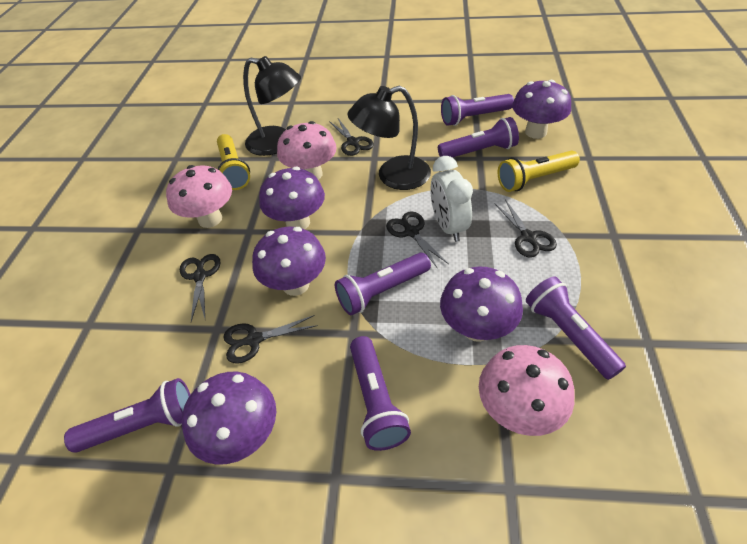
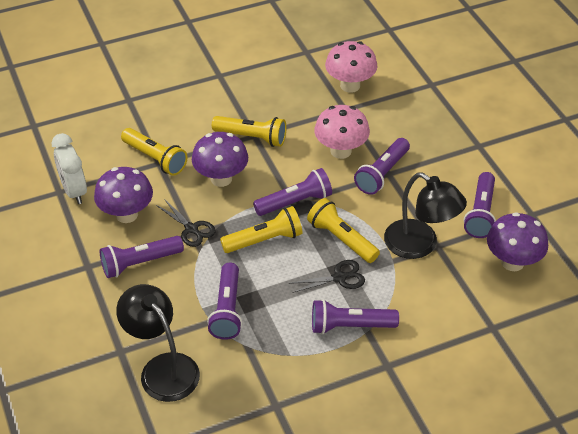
black scissors: 5 -> 2
pink mushroom: 3 -> 2
purple mushroom: 5 -> 3
yellow flashlight: 2 -> 4

